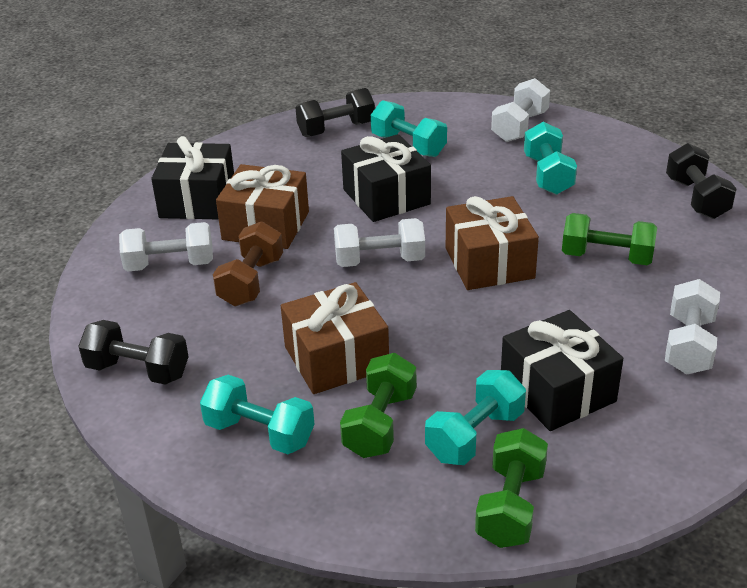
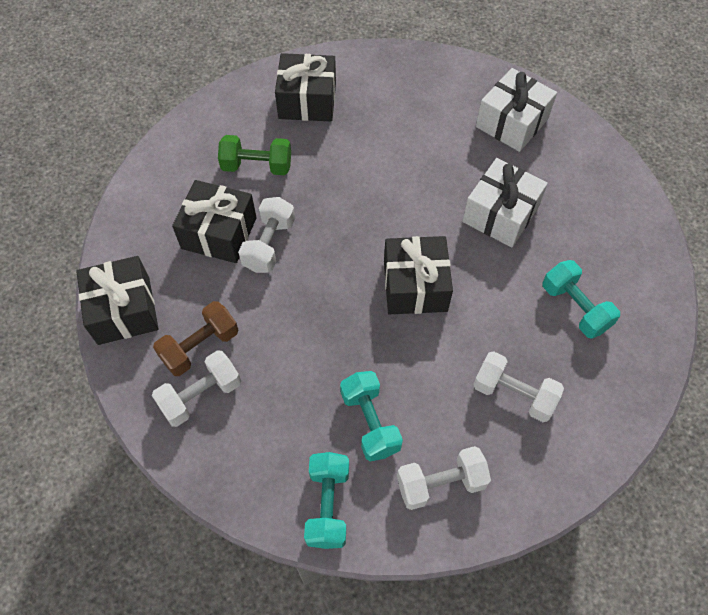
black dumbbell: 3 -> 0
black gift: 3 -> 4
brown gift: 3 -> 0
green dumbbell: 3 -> 1
turquoise dumbbell: 4 -> 3
white gift: 0 -> 2

